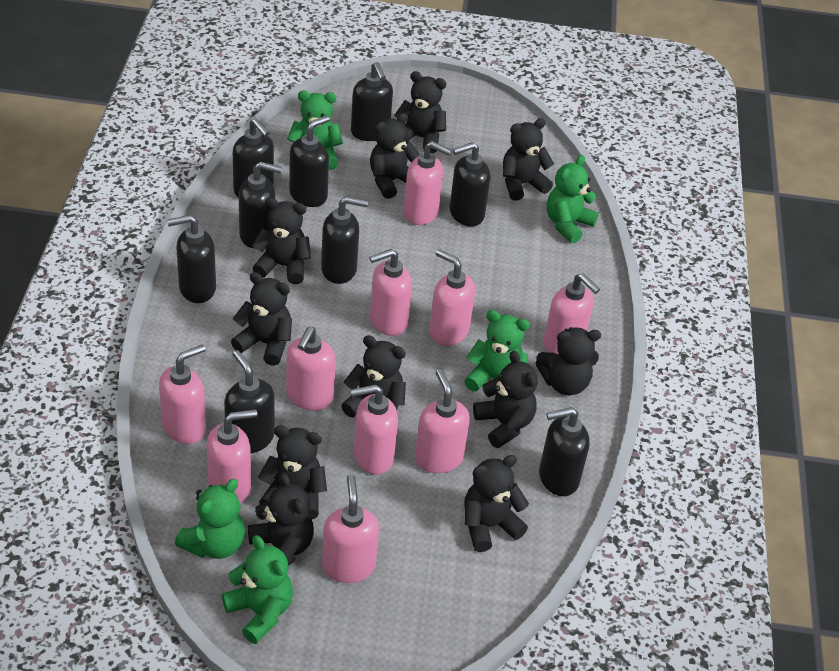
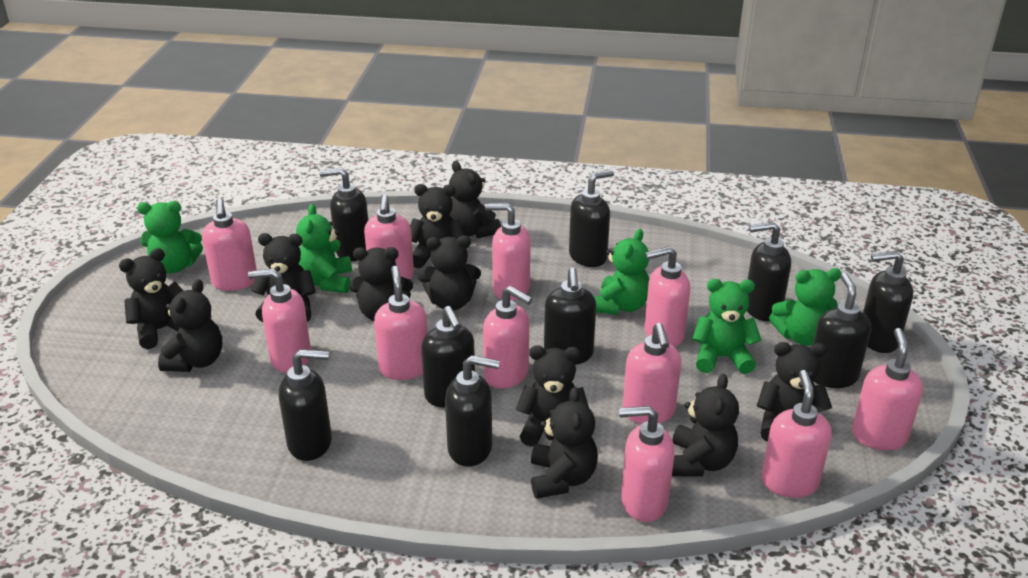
pink soap dispenser: 10 -> 11

